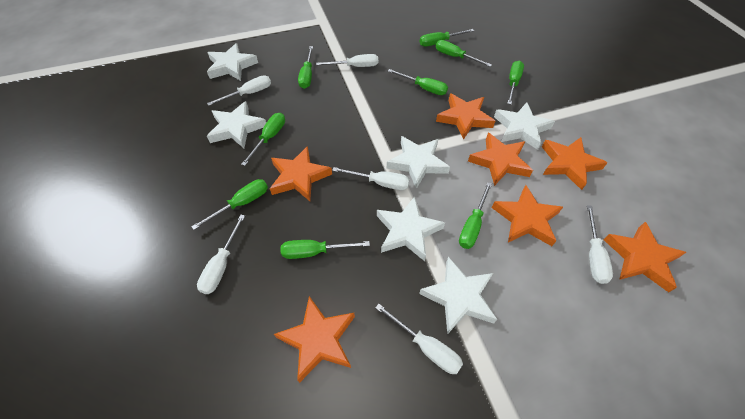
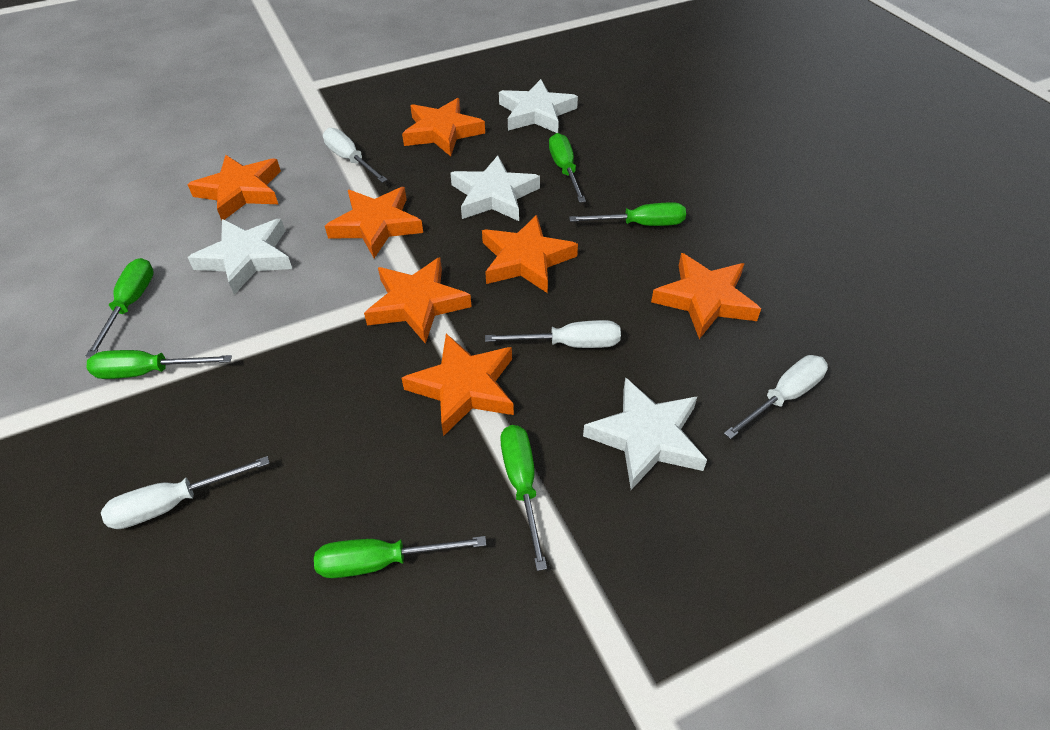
green screwdriver: 9 -> 6
white screwdriver: 6 -> 4
white star: 6 -> 4

